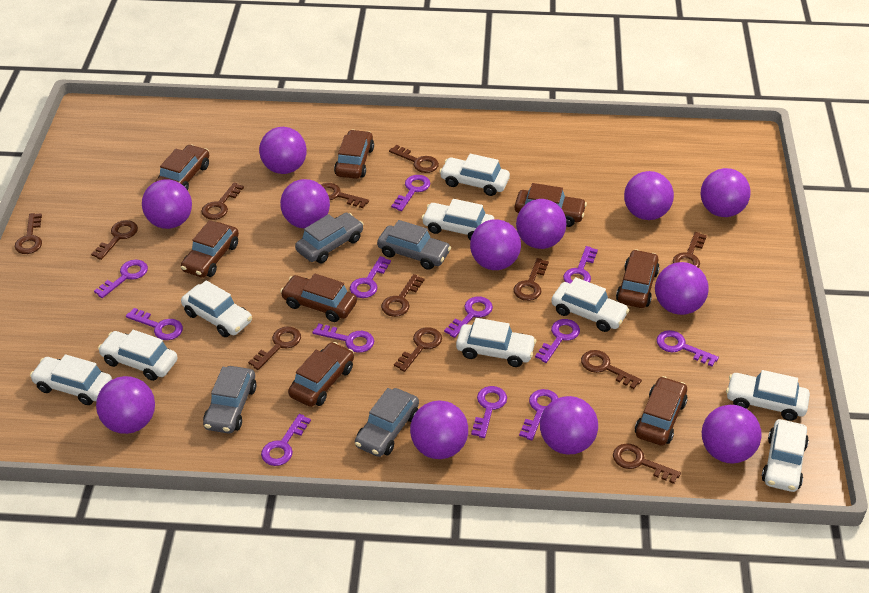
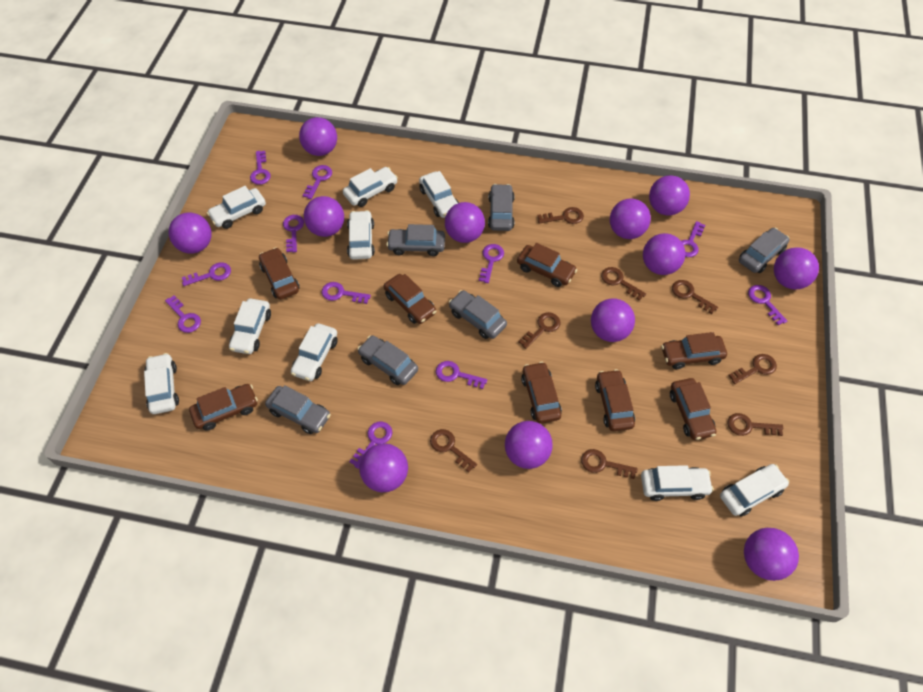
brown key: 12 -> 8
grey car: 4 -> 6
purple key: 12 -> 11

